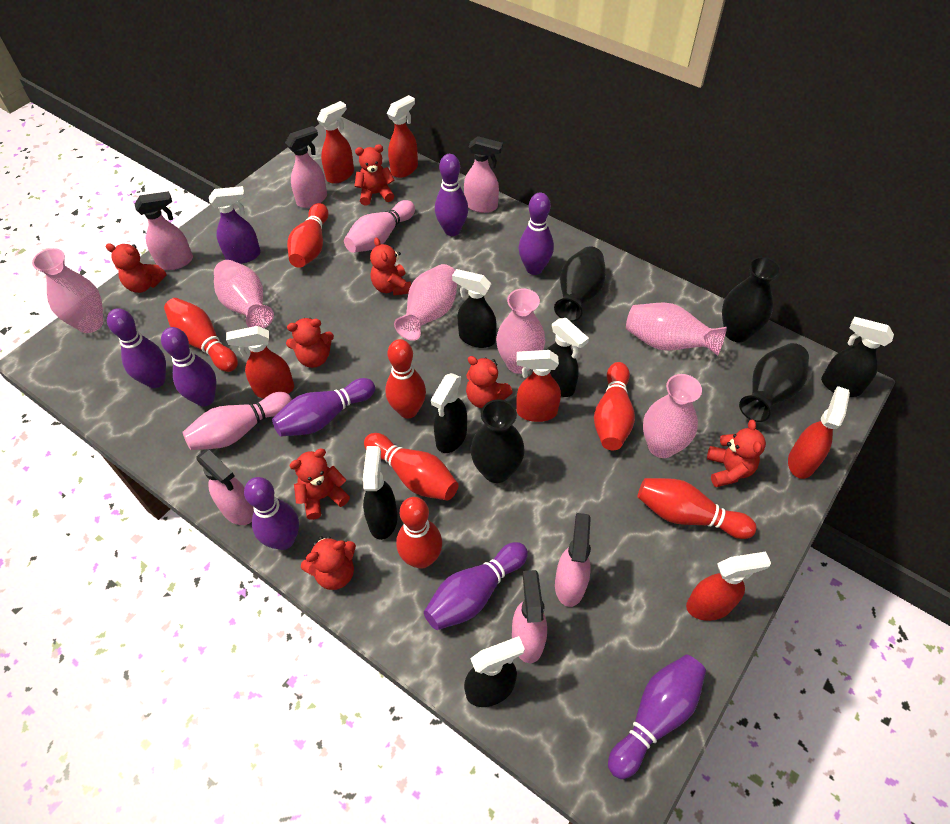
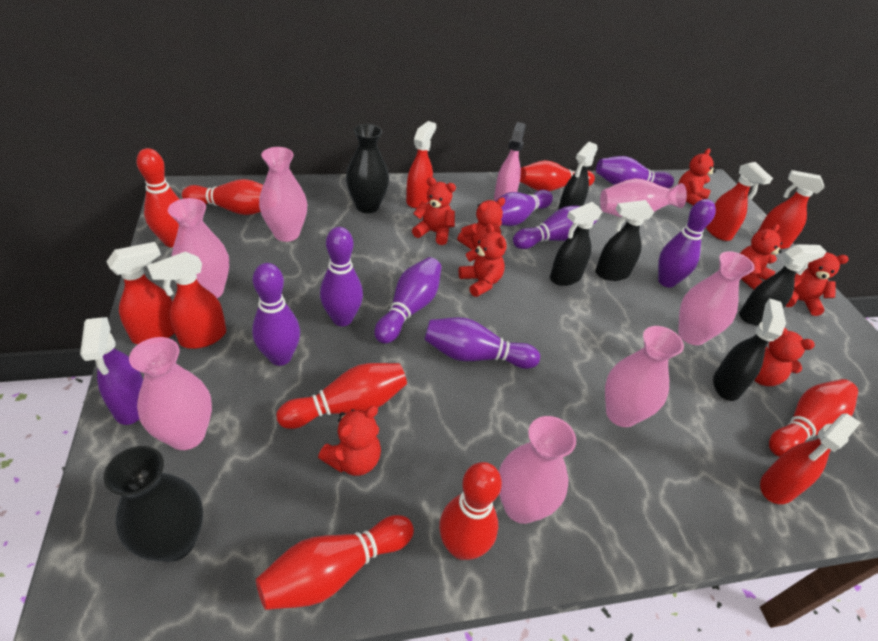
black spray bottle: 6 -> 5
black vase: 4 -> 2
pink bowling pin: 2 -> 0
pink spray bottle: 6 -> 1
pink vase: 6 -> 7

